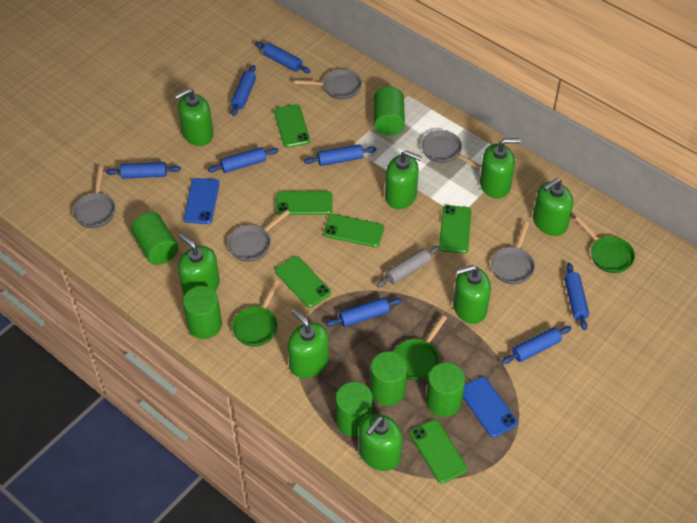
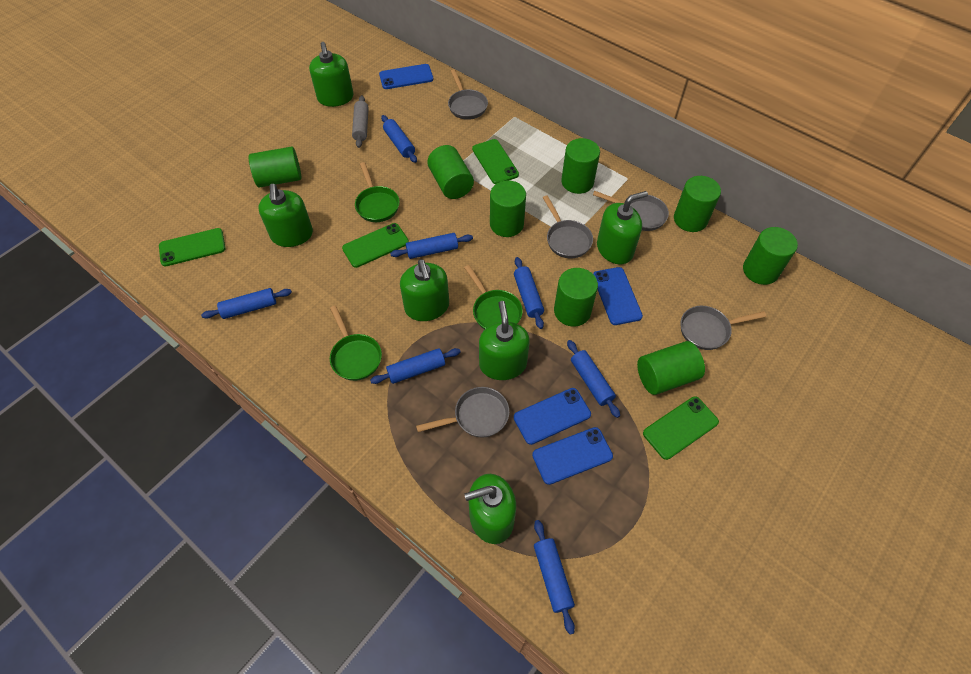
blue phone: 2 -> 4
blue rolling pin: 8 -> 7
green cylinder: 6 -> 8
green phone: 6 -> 4
green soap dispenser: 8 -> 6

